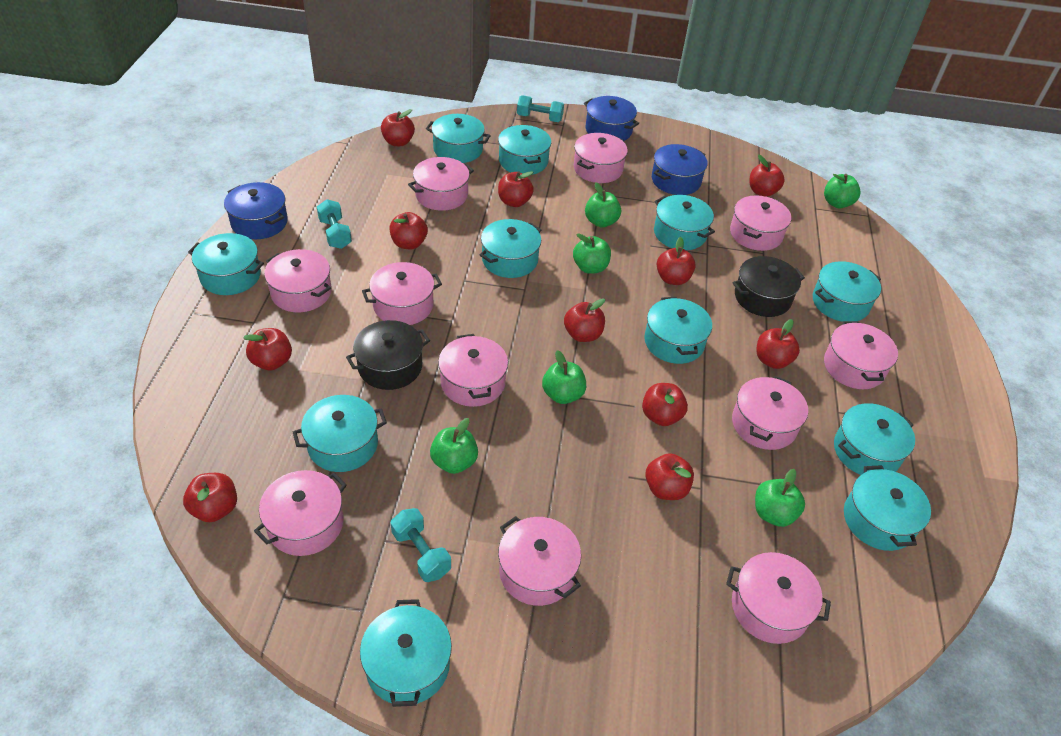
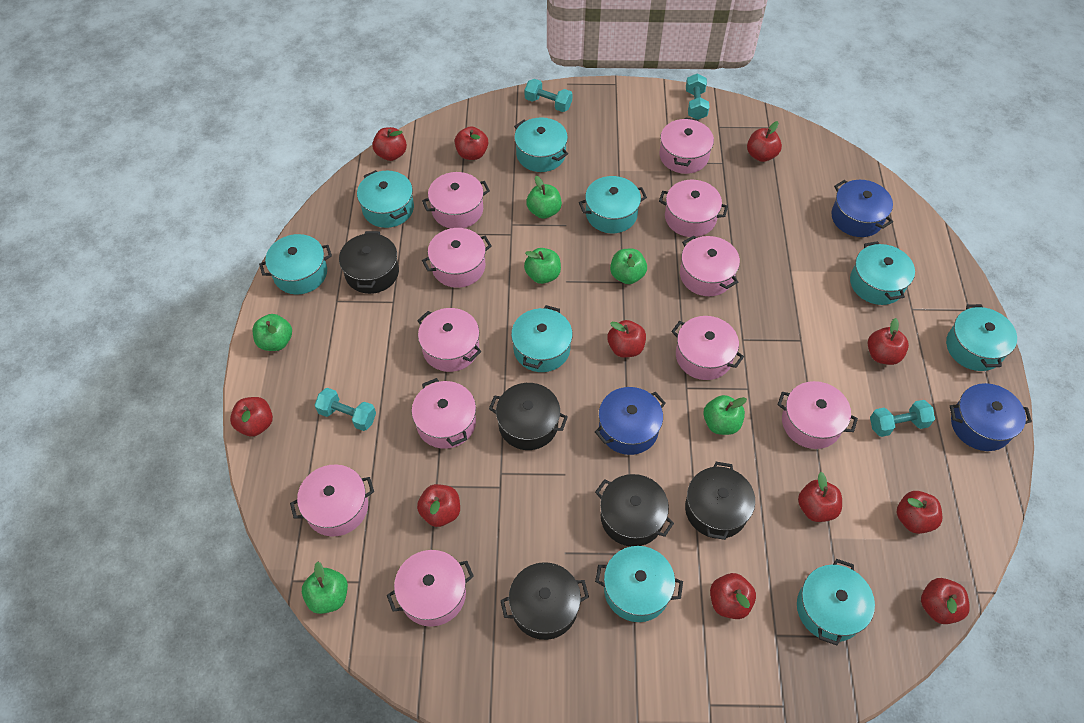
black pot: 2 -> 5
turquoise dumbbell: 3 -> 4
turquoise pot: 11 -> 9

